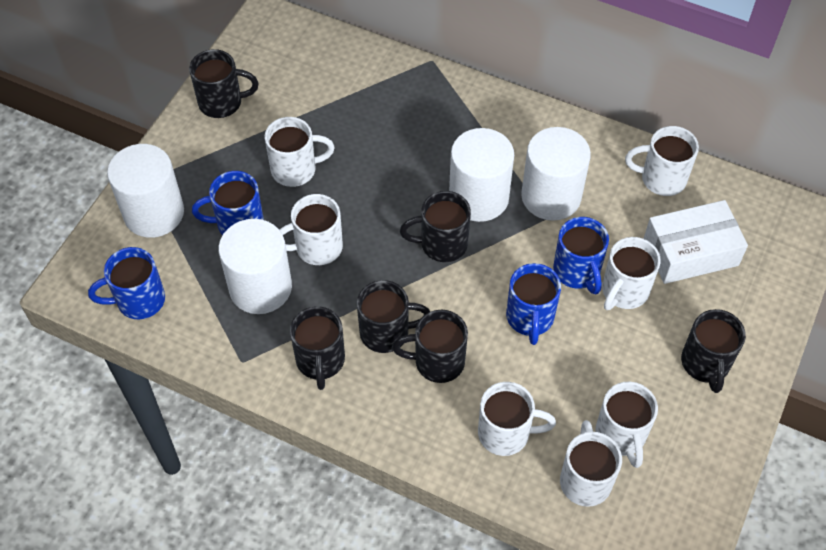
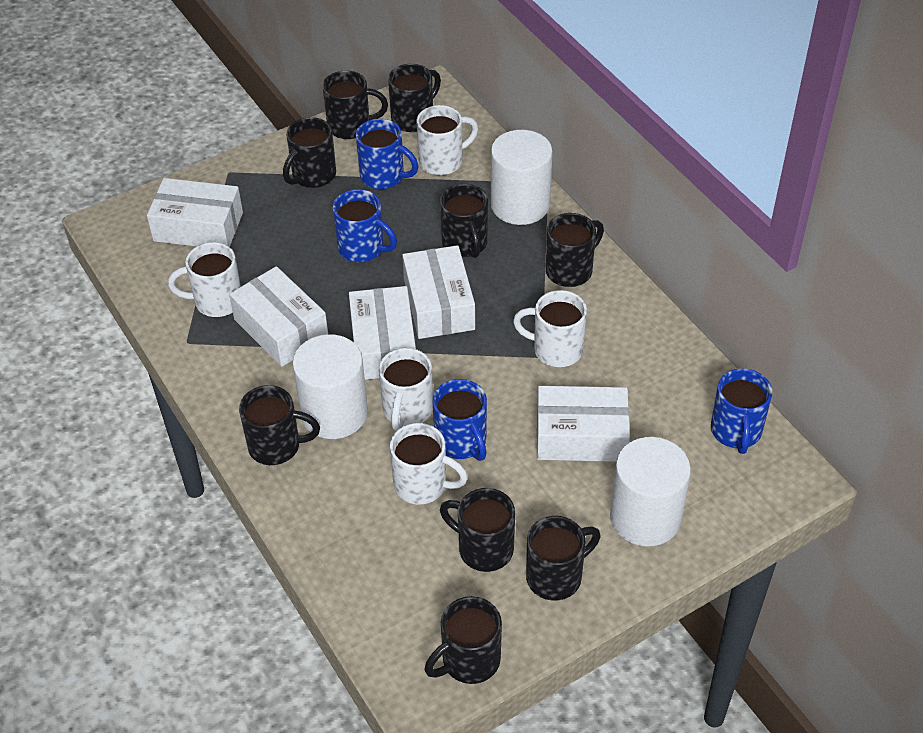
black mug: 6 -> 9
white box: 1 -> 5
white cylinder: 4 -> 3
white mug: 7 -> 5

